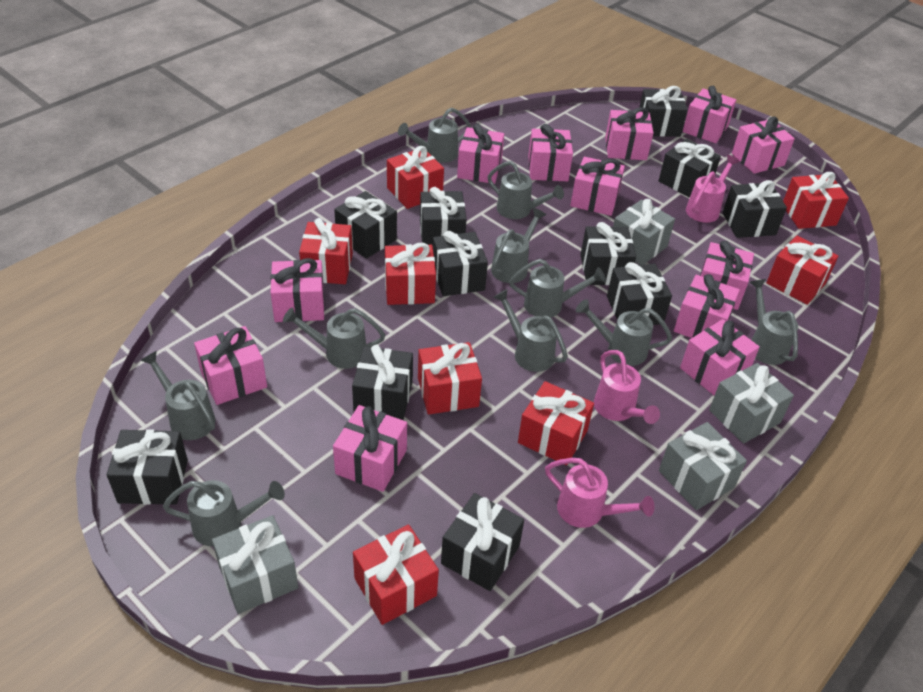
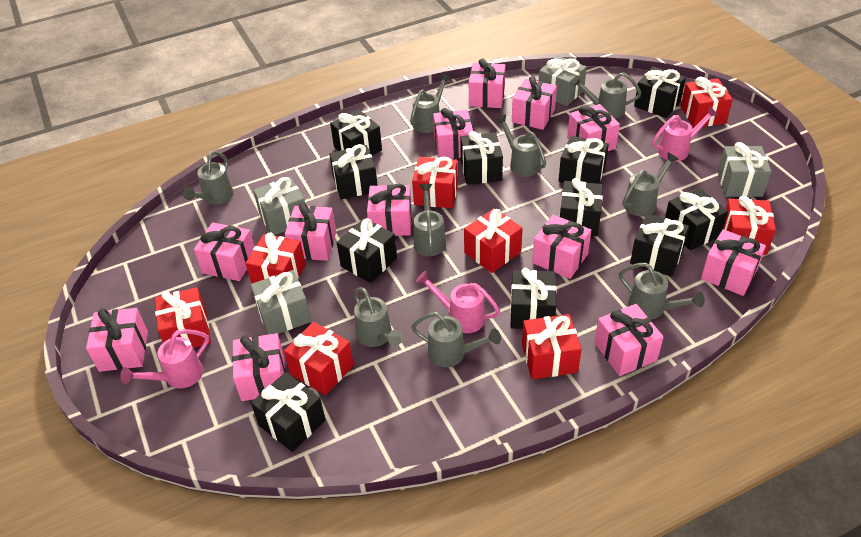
grey watering can: 10 -> 9

